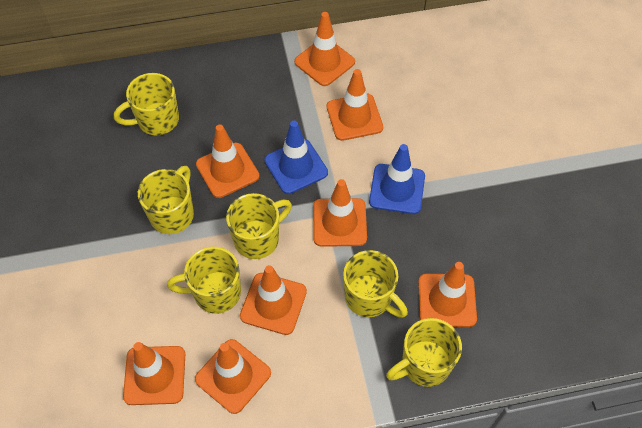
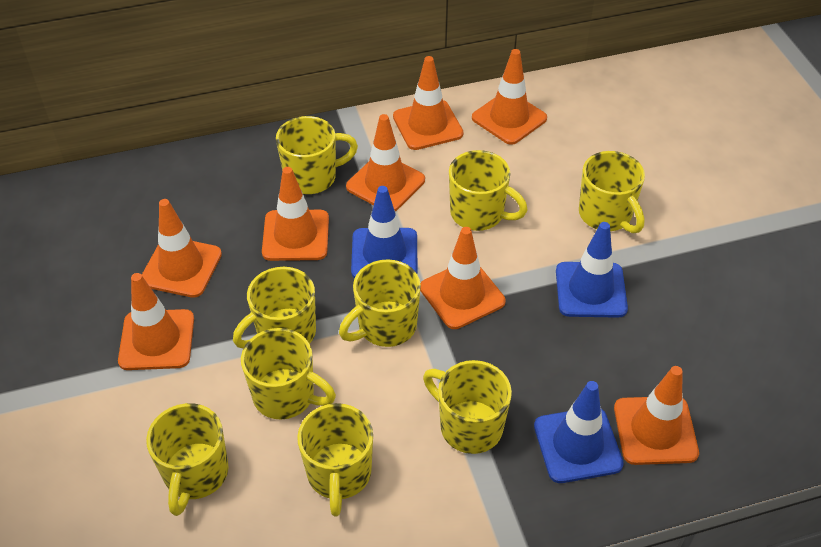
blue traffic cone: 2 -> 3
yellow mug: 6 -> 9

